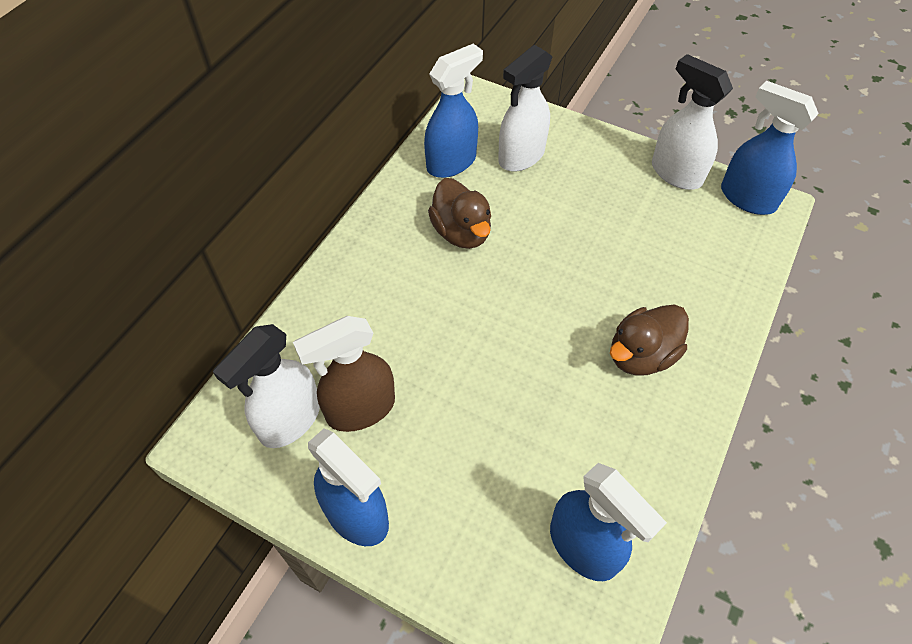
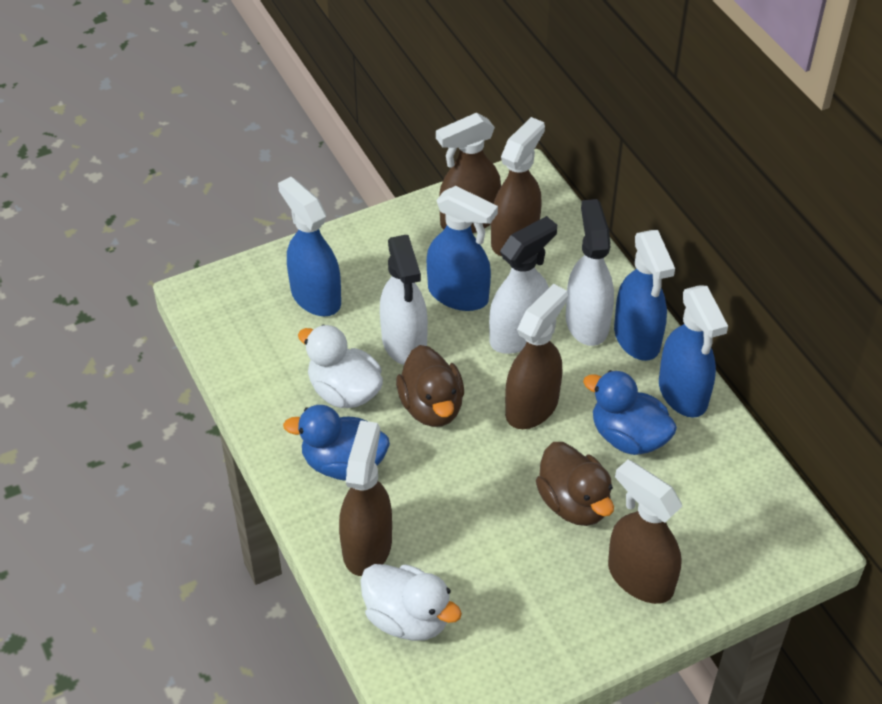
blue duck: 0 -> 2
brown spray bottle: 1 -> 5
white duck: 0 -> 2

